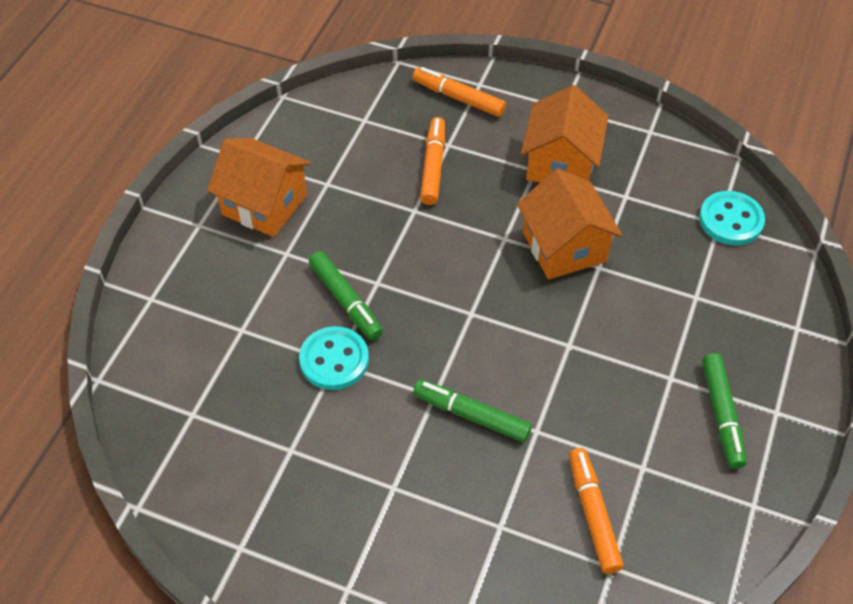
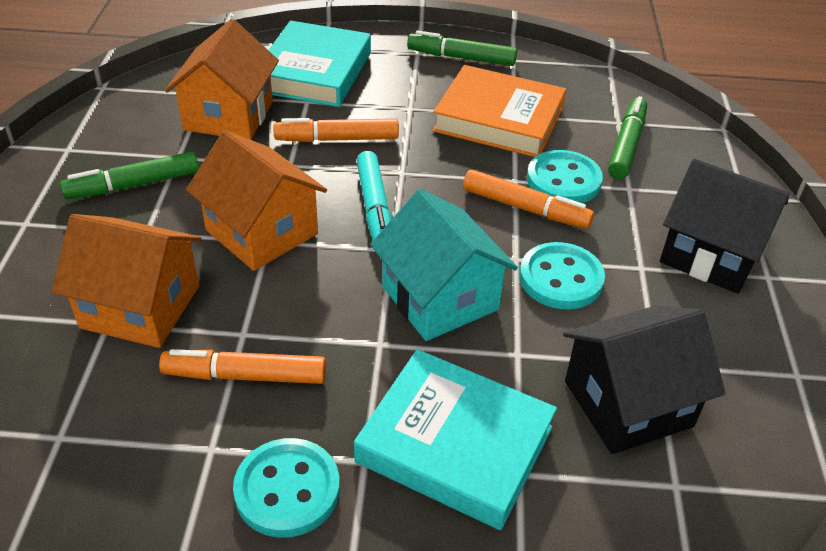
black house: 0 -> 2
orange book: 0 -> 1
turquoise book: 0 -> 2
turquoise button: 2 -> 3
turquoise house: 0 -> 1
turquoise marker: 0 -> 1

